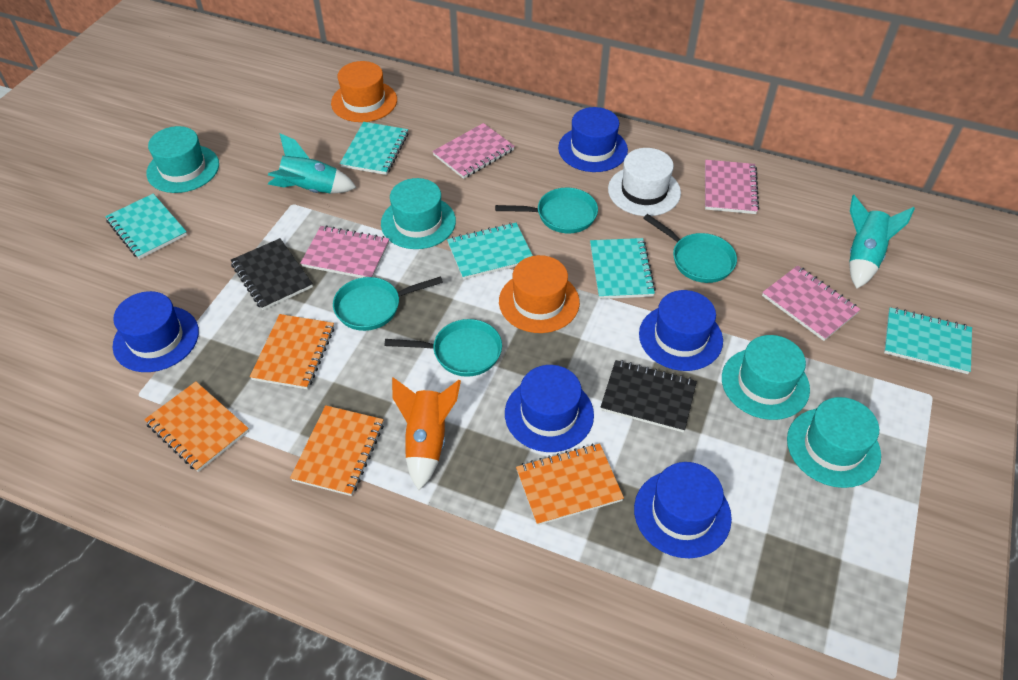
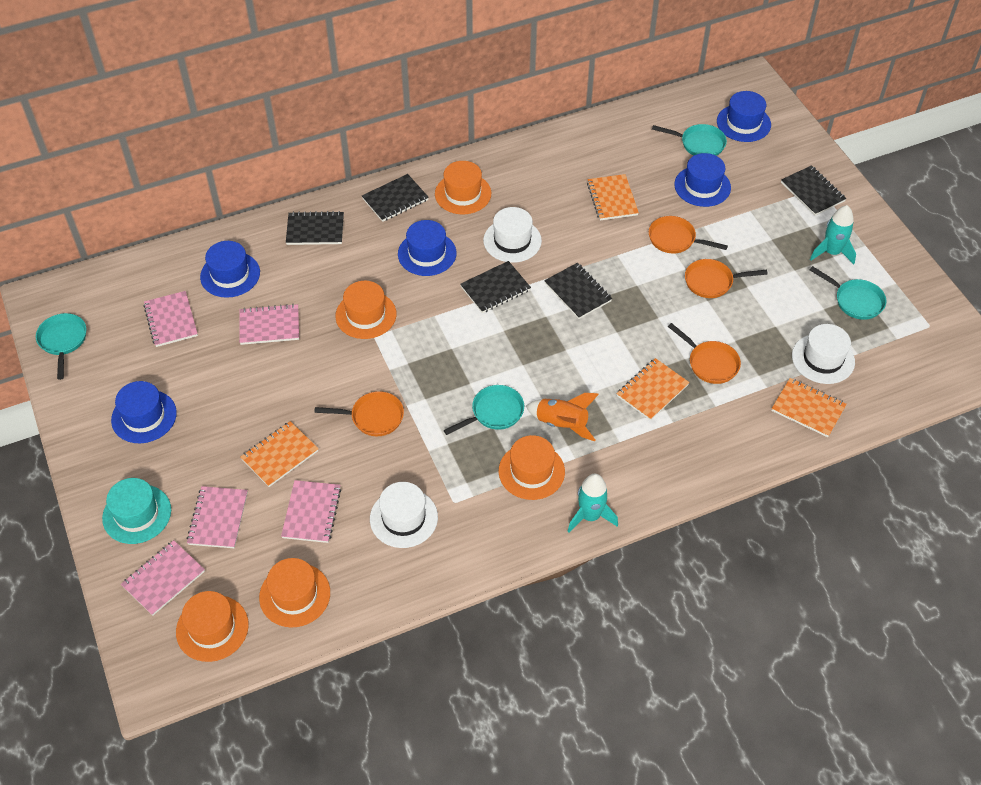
black notebook: 2 -> 5
orange hat: 2 -> 5
orange pan: 0 -> 4
pink notebook: 4 -> 5
turquoise hat: 4 -> 1
turquoise notebook: 5 -> 0
white hat: 1 -> 3

